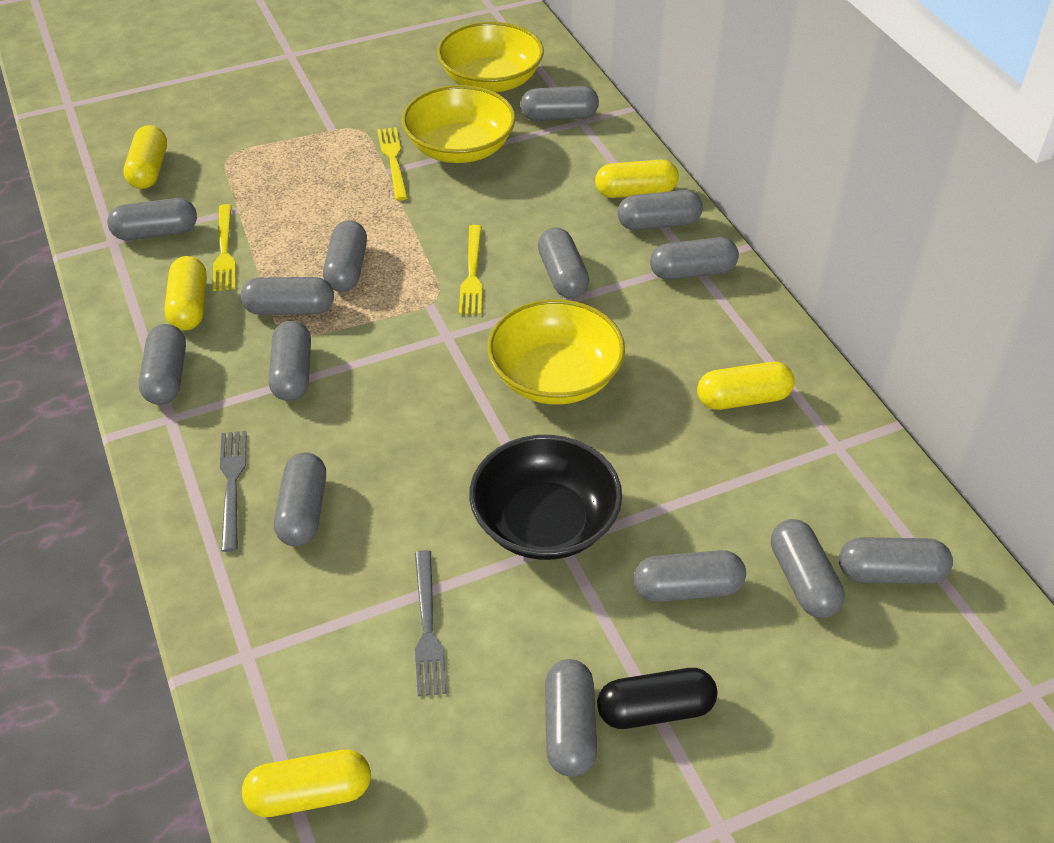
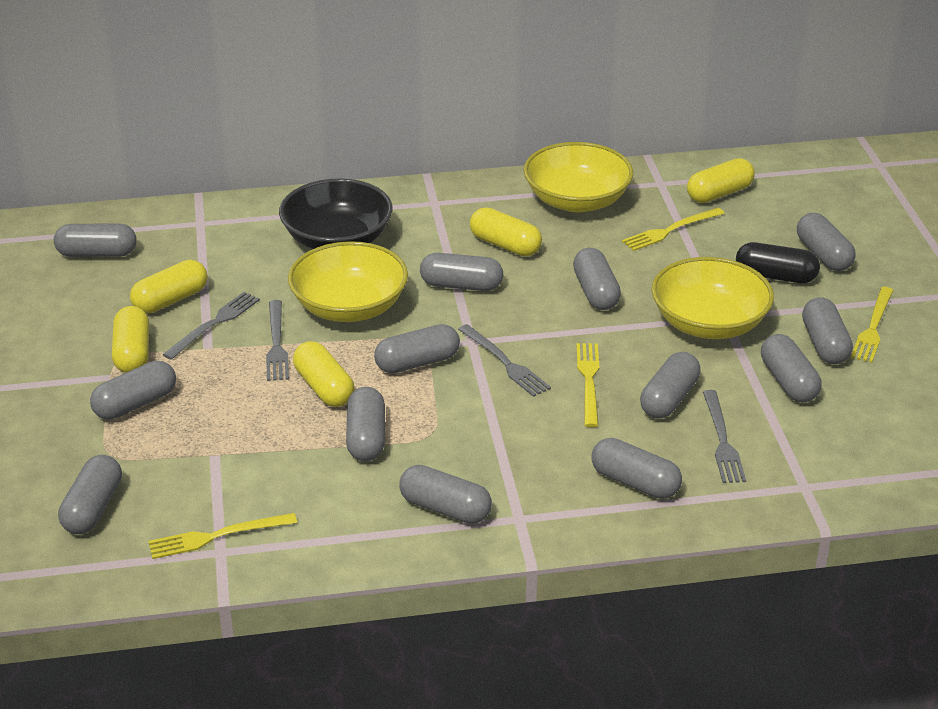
grey capsule: 14 -> 13
grey fork: 2 -> 4
yellow fork: 3 -> 4

